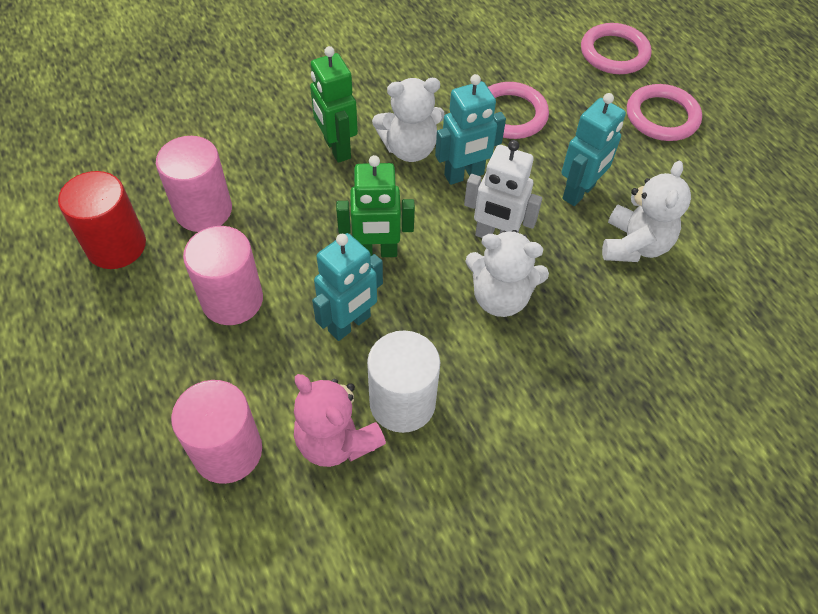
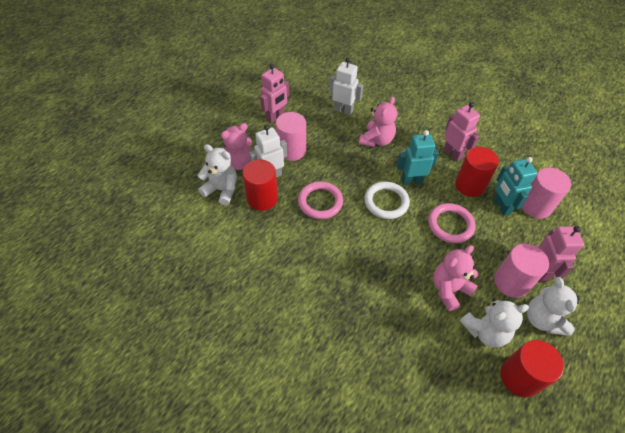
green robot: 2 -> 0
pink ring: 3 -> 2
pink robot: 0 -> 3
pink teddy bear: 1 -> 3
red cylinder: 1 -> 3
turquoise robot: 3 -> 2
white cylinder: 1 -> 0
white ring: 0 -> 1
white robot: 1 -> 2

